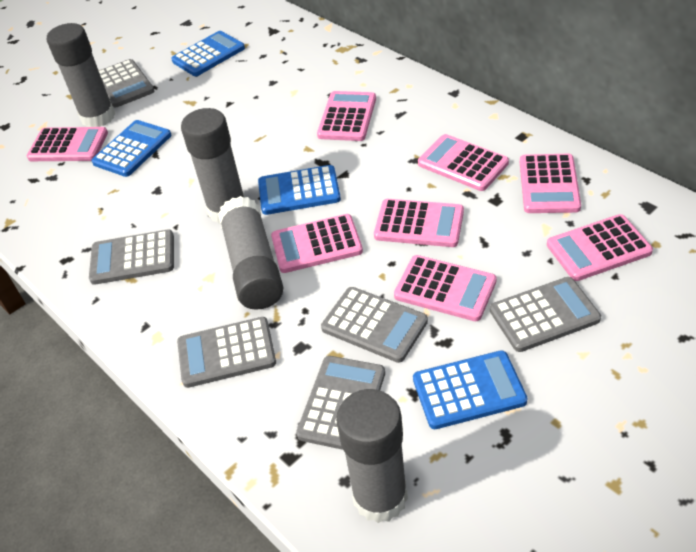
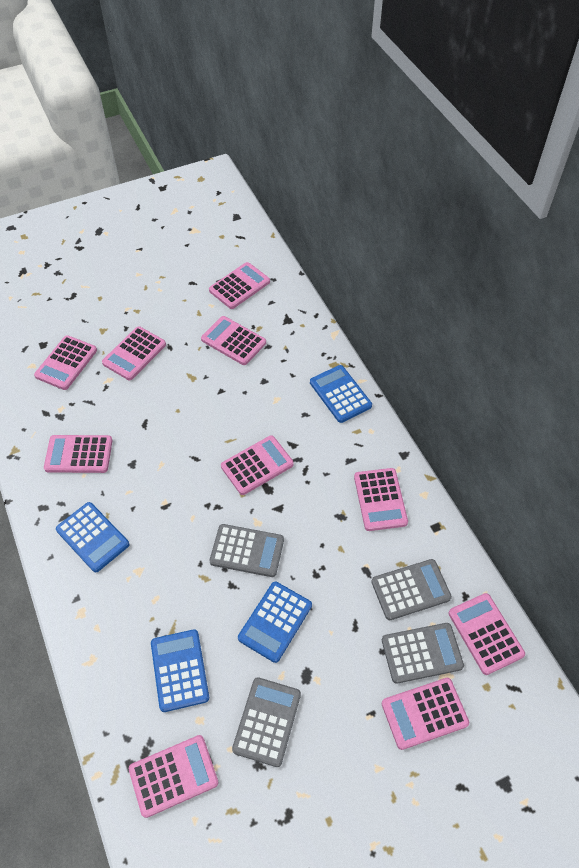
grey calculator: 6 -> 4
grey glue stick: 4 -> 0
pink calculator: 8 -> 10

